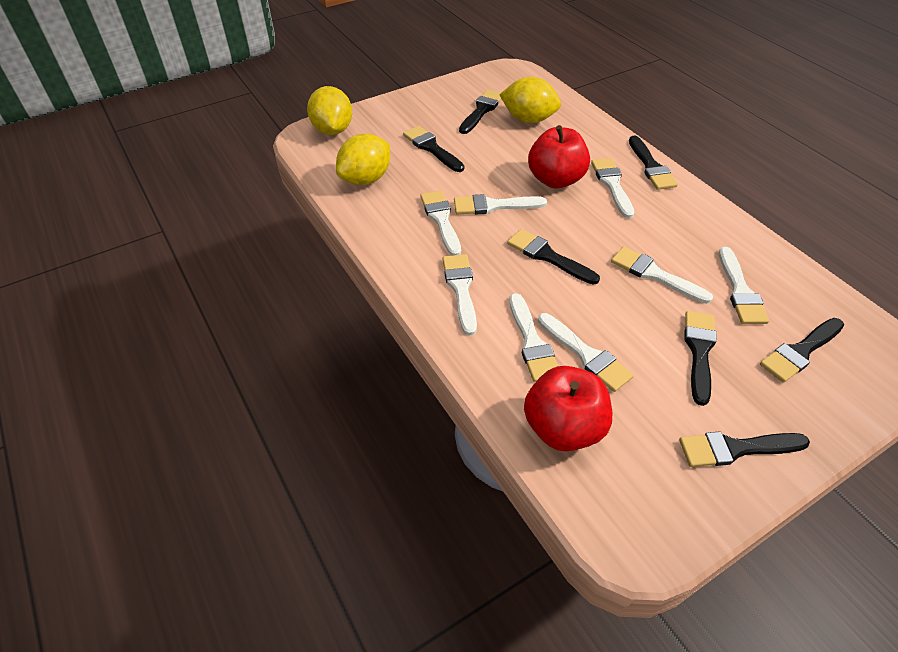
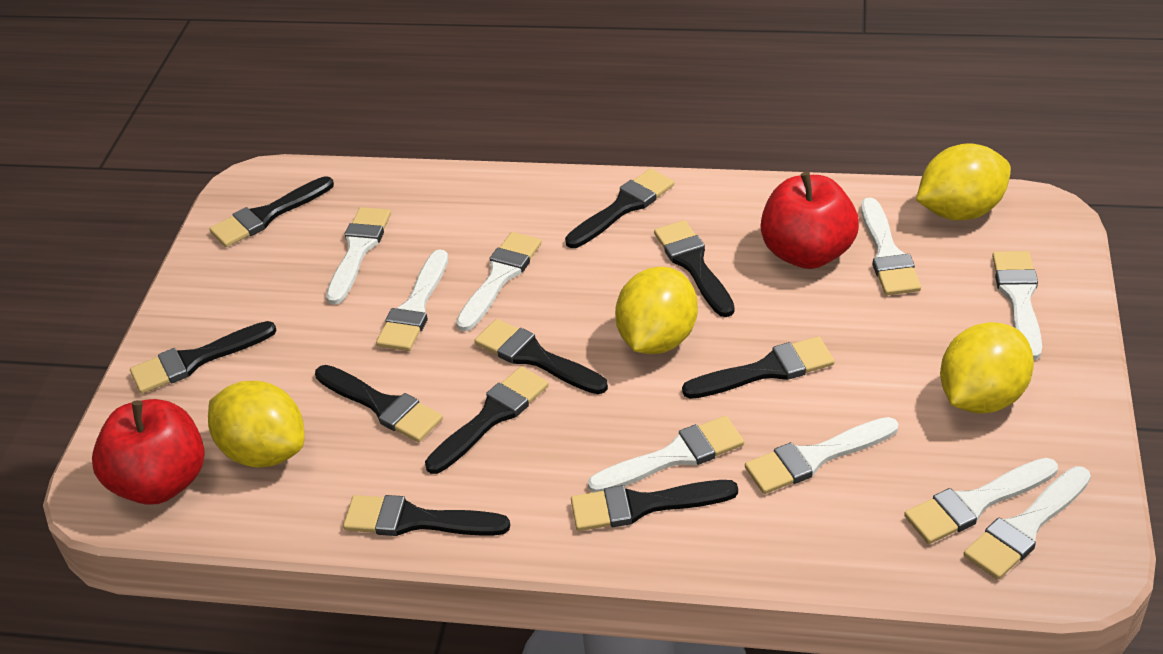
black brush: 7 -> 10
white brush: 8 -> 9
yellow lemon: 3 -> 4

